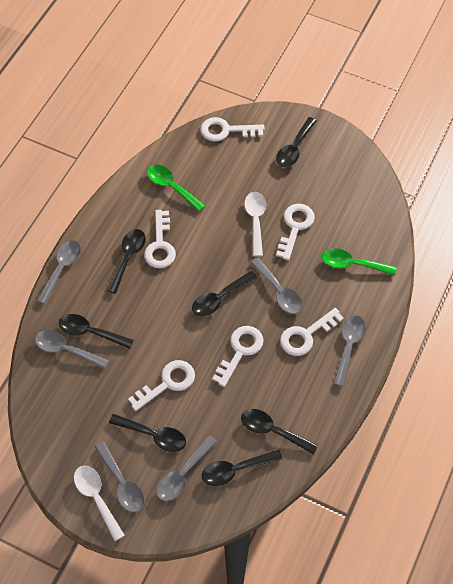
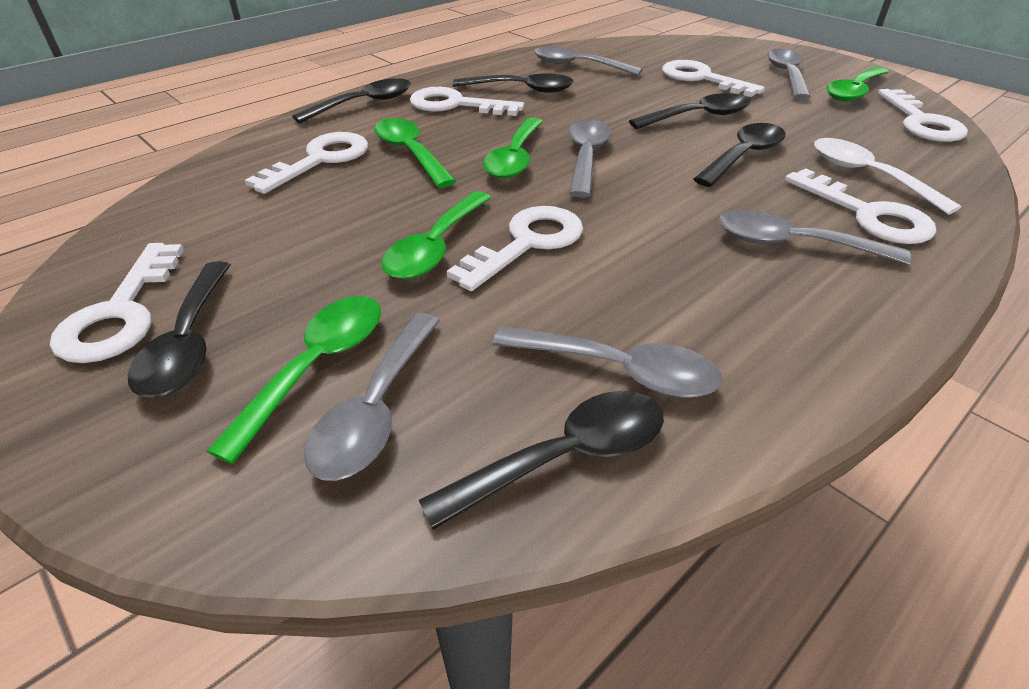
black spoon: 7 -> 6
green spoon: 2 -> 5
white key: 6 -> 7
white spoon: 2 -> 1

